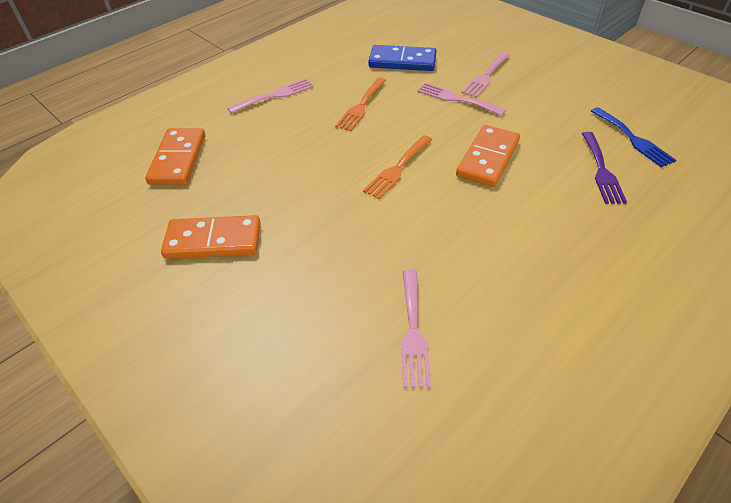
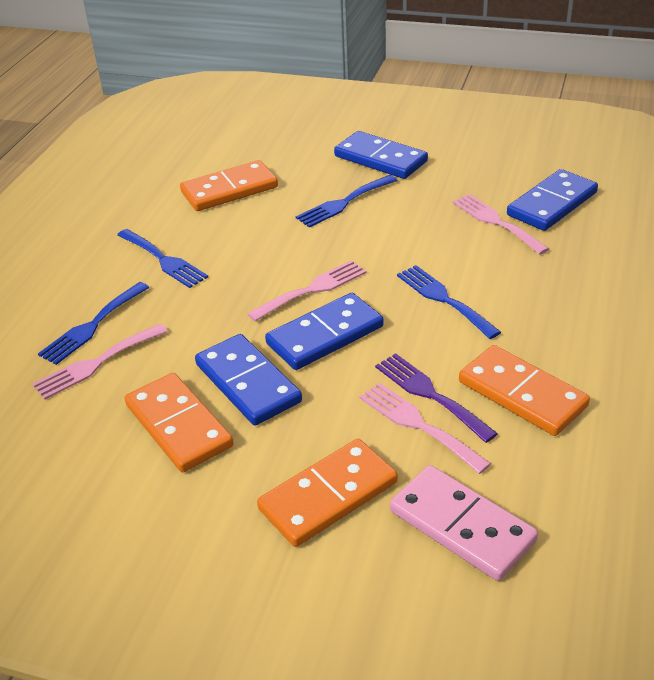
blue domino: 1 -> 4
blue fork: 1 -> 4
orange domino: 3 -> 4
orange fork: 2 -> 0
pink domino: 0 -> 1

